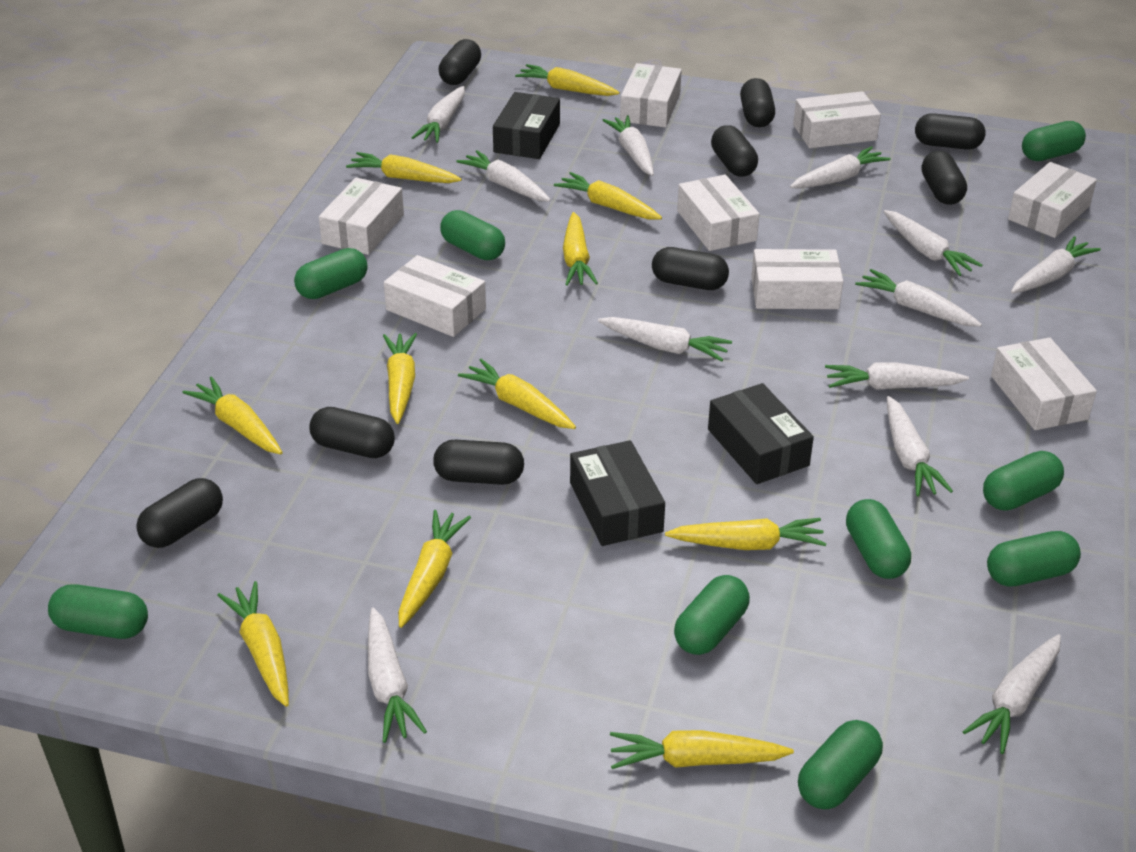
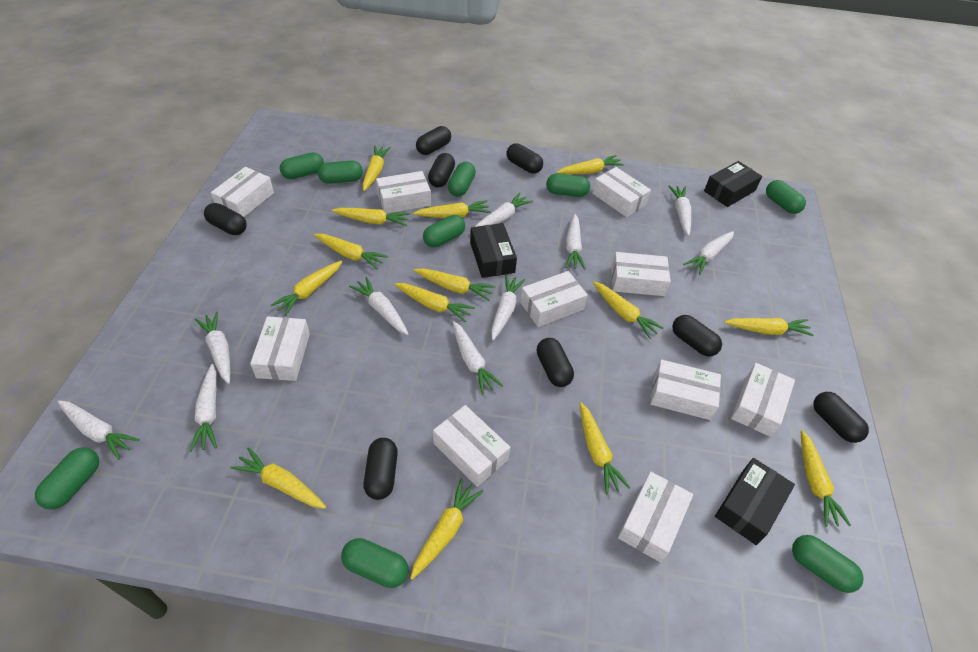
black capsule: 9 -> 8
white box: 8 -> 10
white carrot: 12 -> 10
yellow carrot: 11 -> 14

